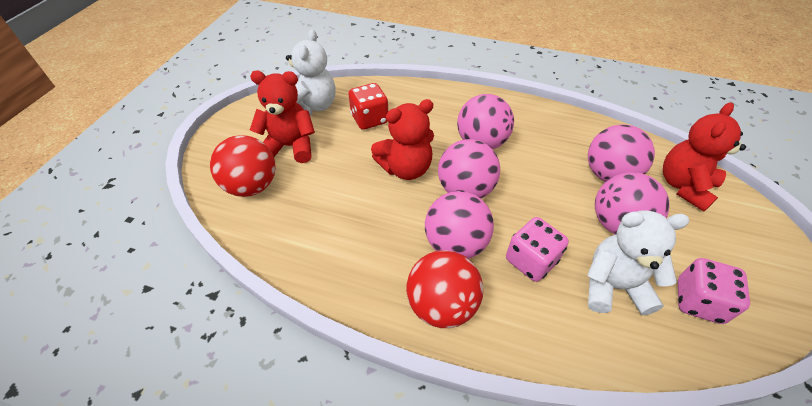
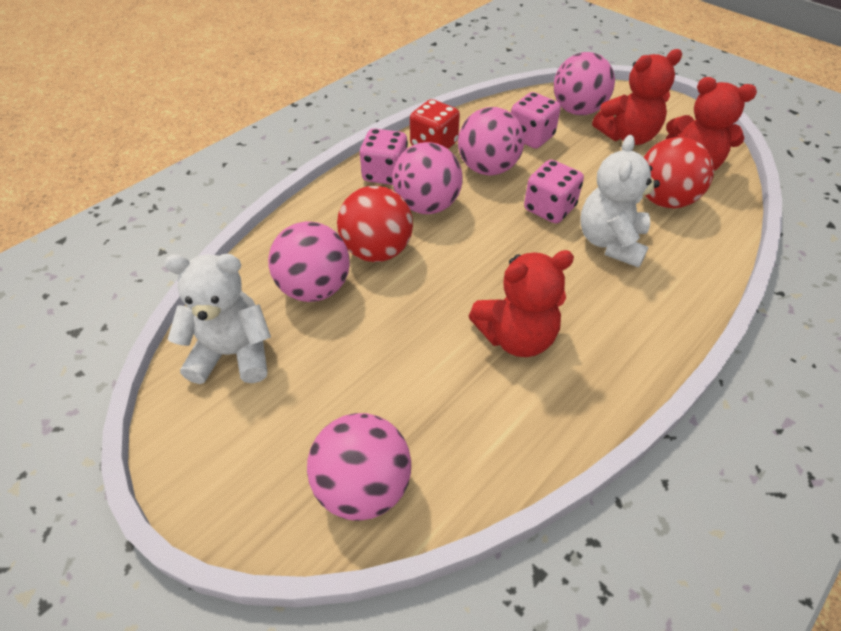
pink dice: 2 -> 3

